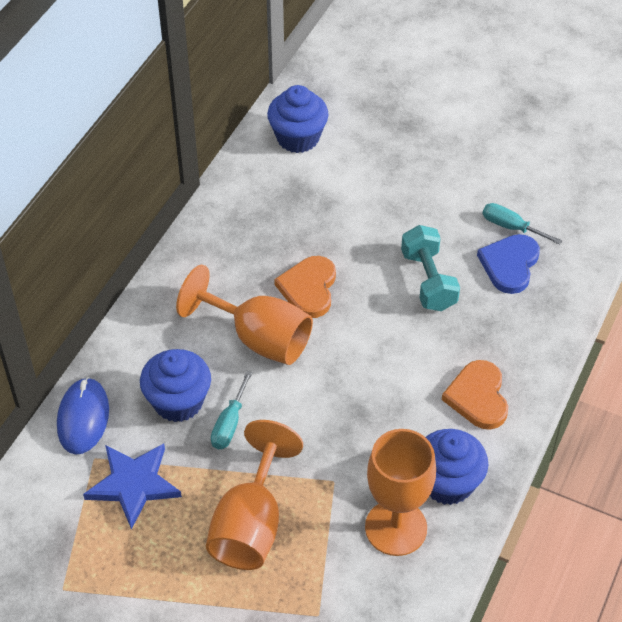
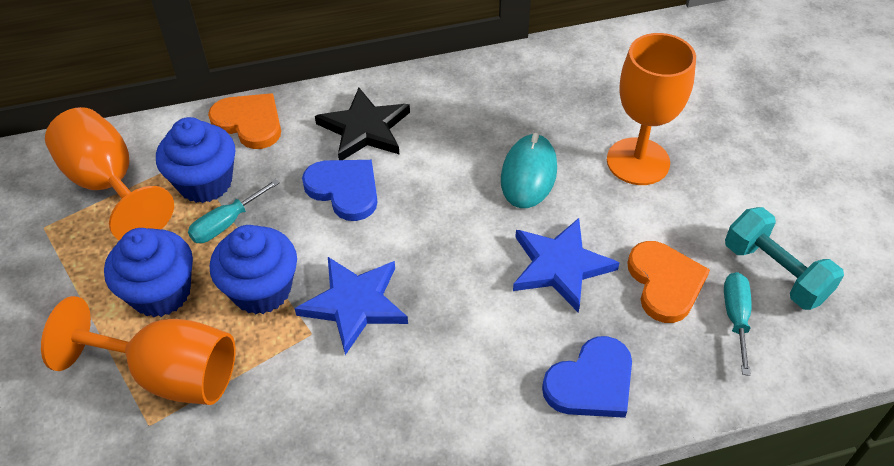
black star: 0 -> 1
blue heart: 1 -> 2
blue mouse: 1 -> 0
blue star: 1 -> 2
turquoise mouse: 0 -> 1

